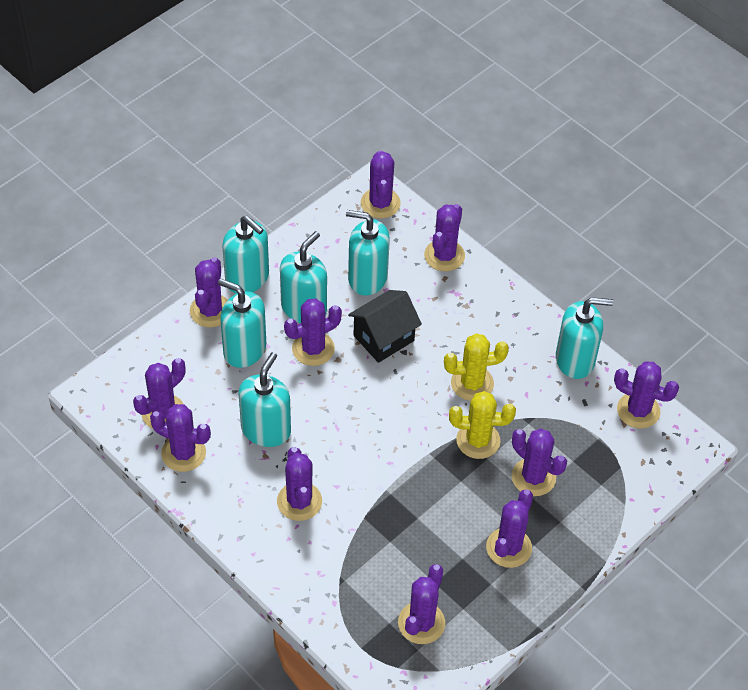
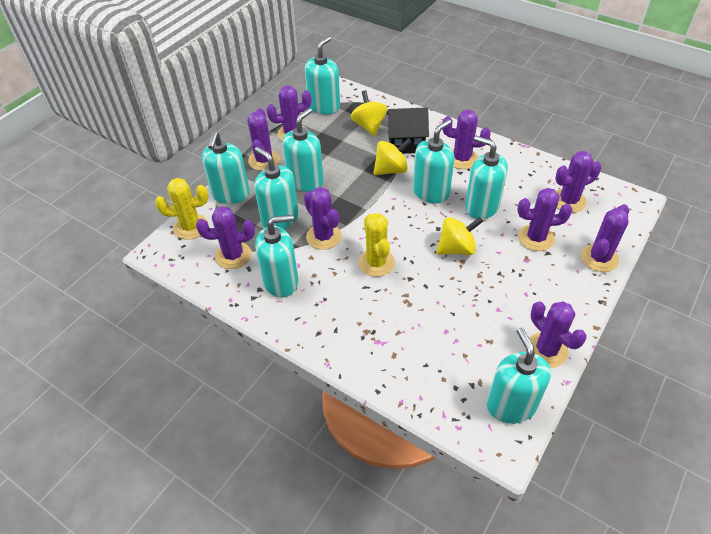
purple cactus: 11 -> 9
turquoise soap dispenser: 6 -> 8
yellow spinning top: 0 -> 3

